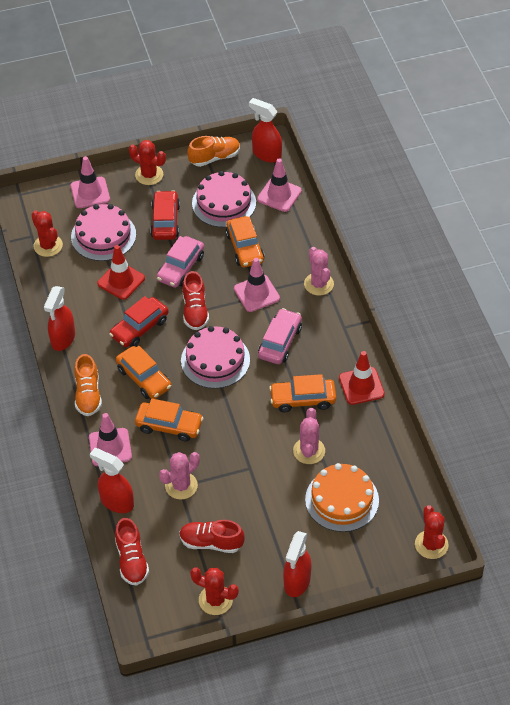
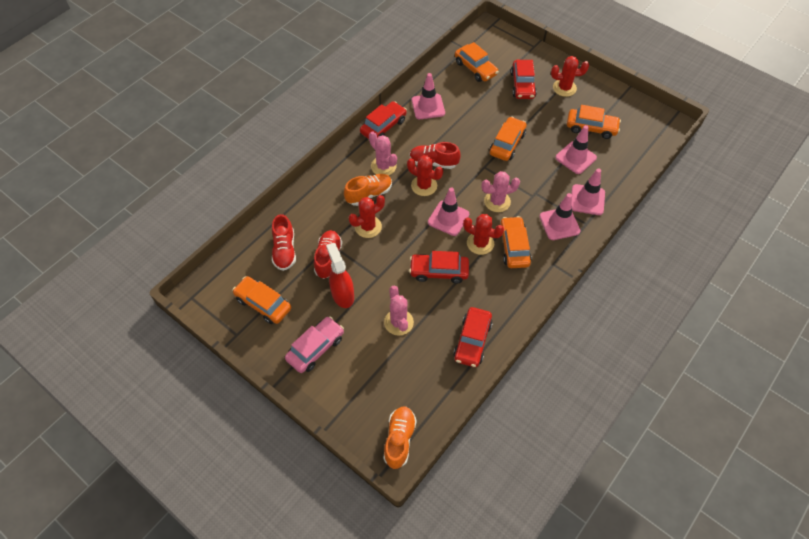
orange cake: 1 -> 0
orange car: 4 -> 5
pink cake: 3 -> 0
pink car: 2 -> 1
pink traffic cone: 4 -> 5
red car: 2 -> 4
red spray bottle: 4 -> 1
red traffic cone: 2 -> 0

